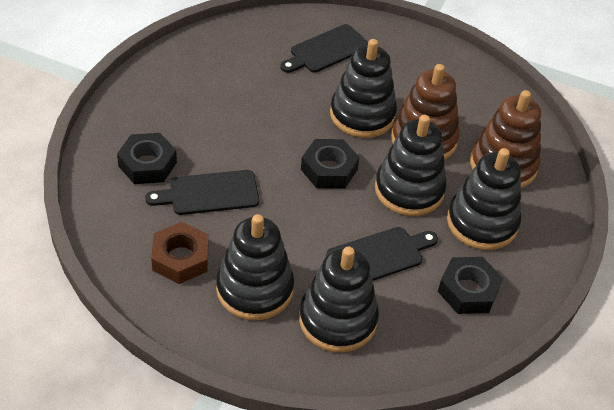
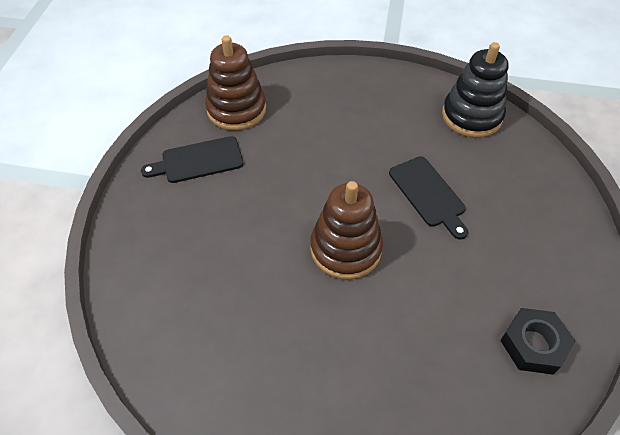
black cutting board: 3 -> 2
black nut: 3 -> 1
black stacking toy: 5 -> 1
brown nut: 1 -> 0

